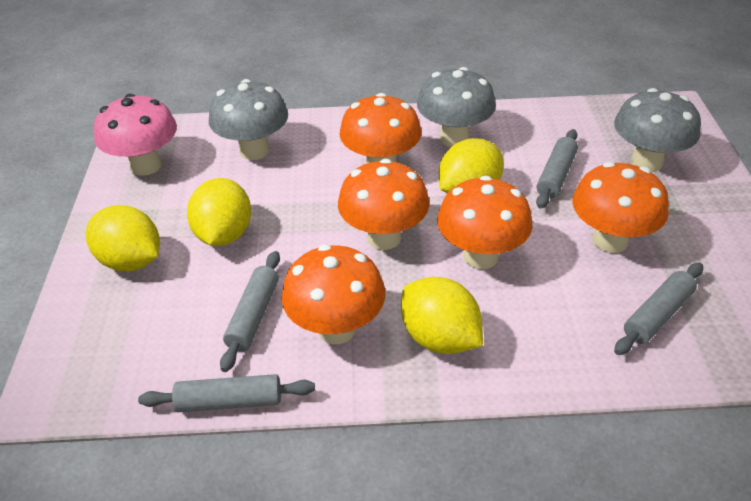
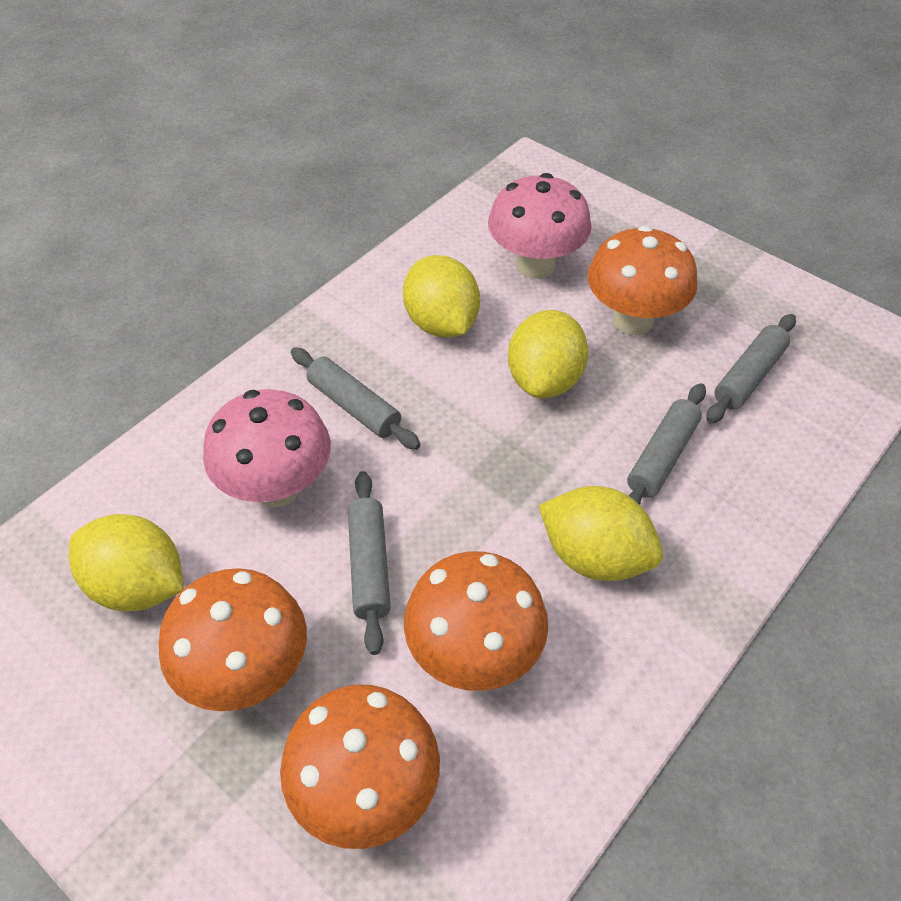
grey mushroom: 3 -> 0
orange mushroom: 5 -> 4
pink mushroom: 1 -> 2

